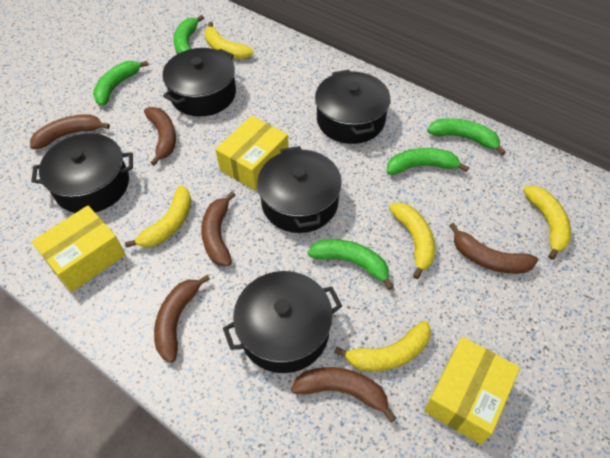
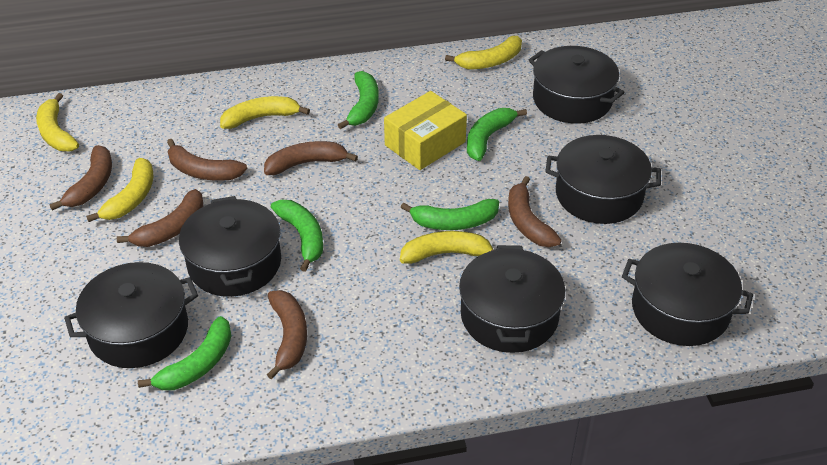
black pot: 5 -> 6
yellow box: 3 -> 1

